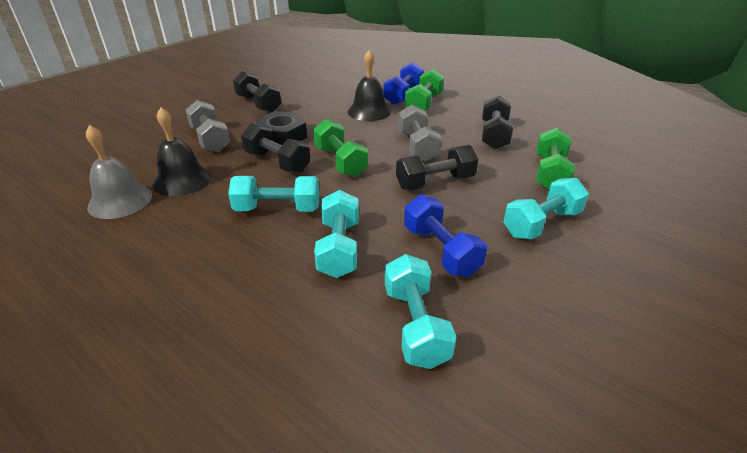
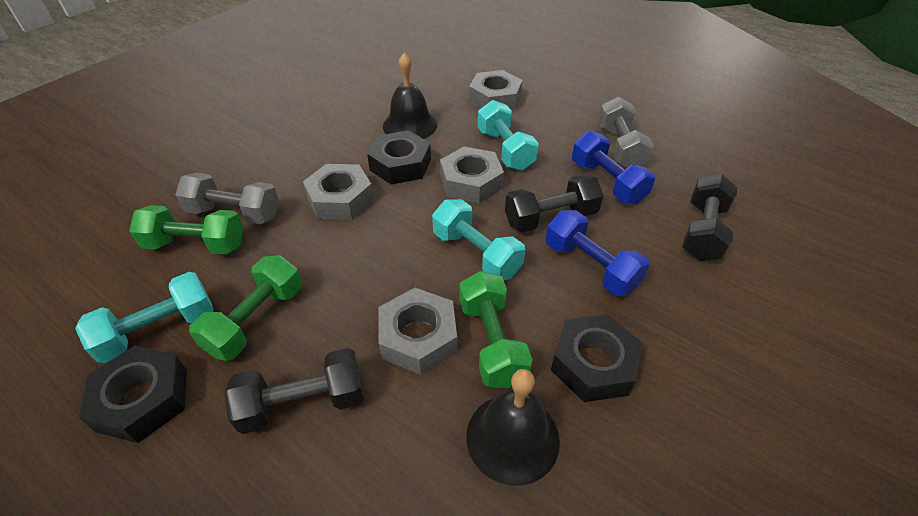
black dumbbell: 4 -> 3
black nut: 1 -> 3
grey bell: 1 -> 0
grey nut: 0 -> 4
turquoise dumbbell: 4 -> 3

